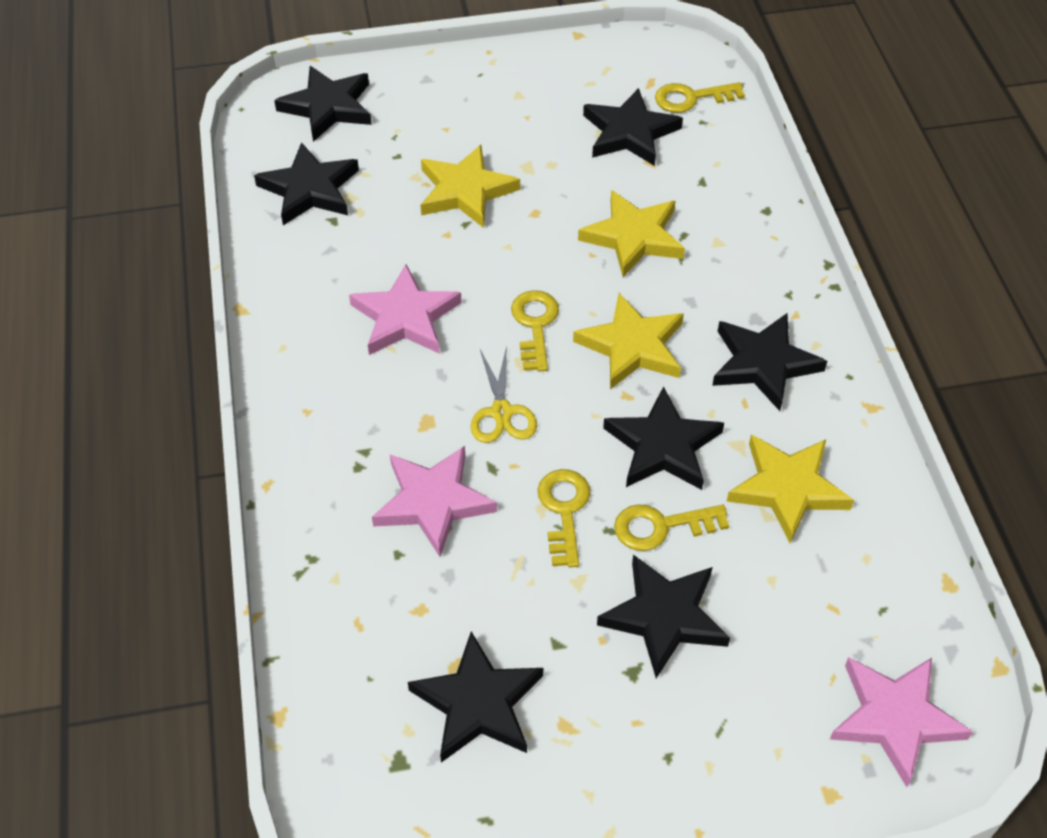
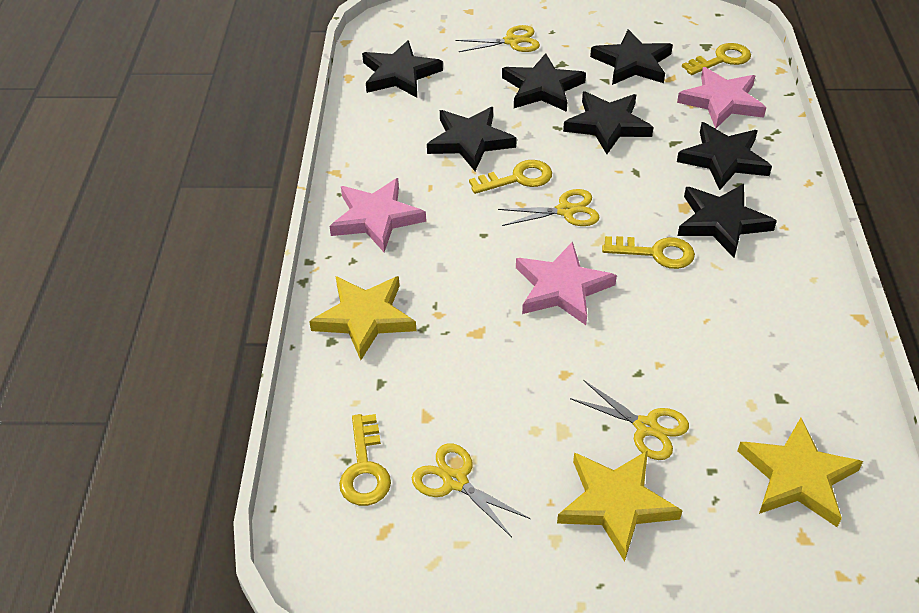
yellow scissors: 1 -> 4
yellow star: 4 -> 3

